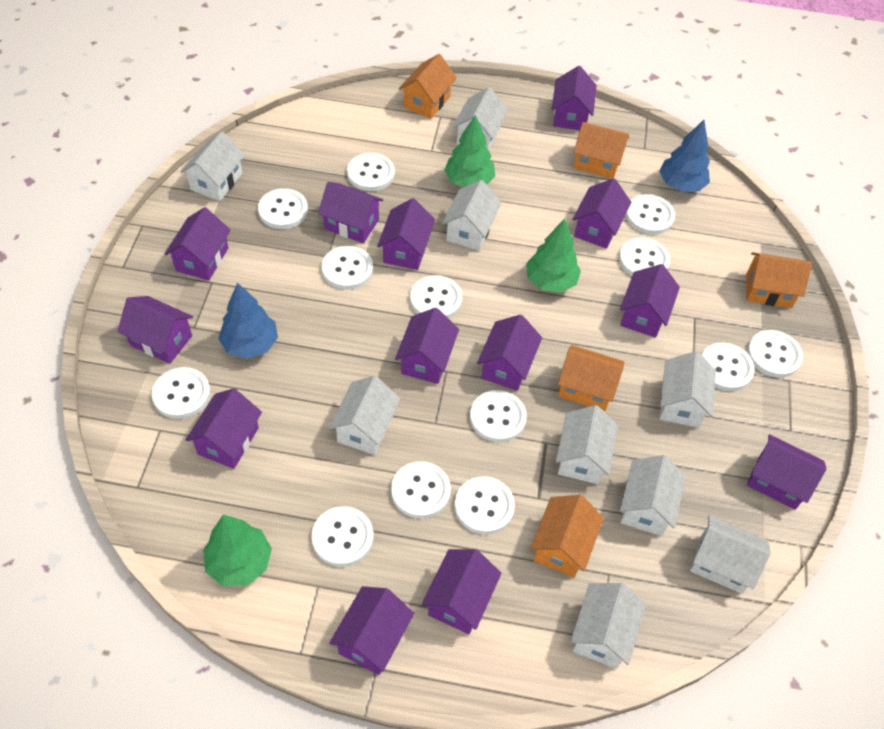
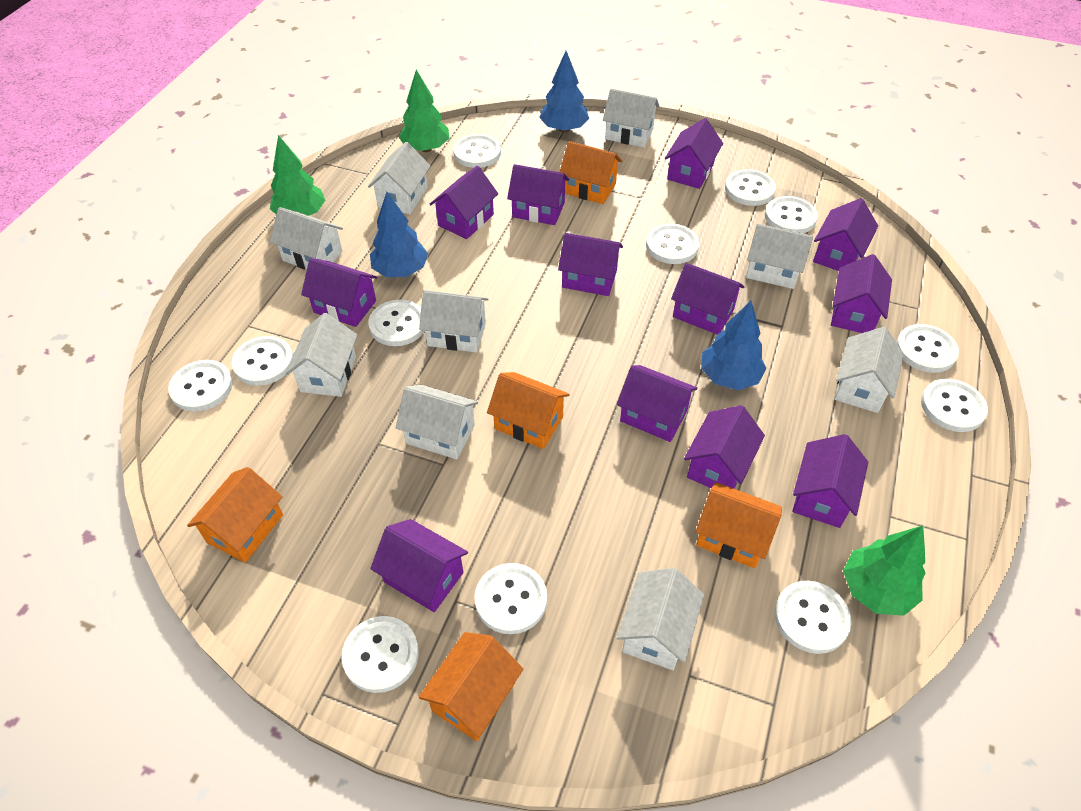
blue tree: 2 -> 3
purple house: 13 -> 12
white button: 13 -> 12

